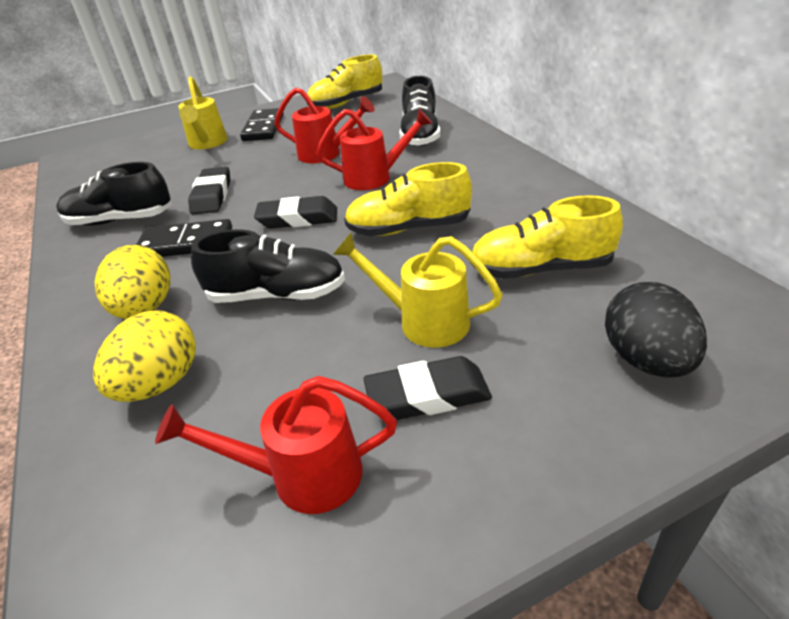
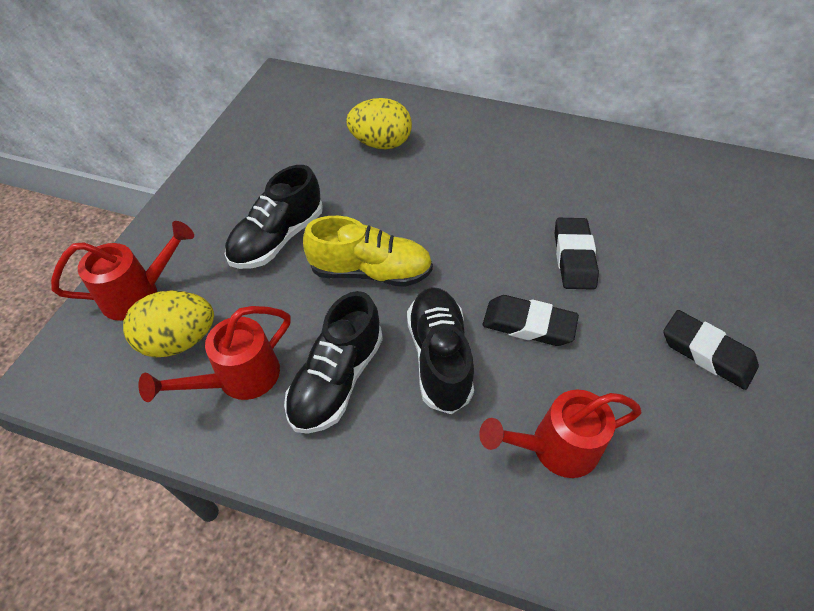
black domino: 2 -> 0
black egg: 1 -> 0
yellow shoe: 3 -> 1
yellow watering can: 2 -> 0

